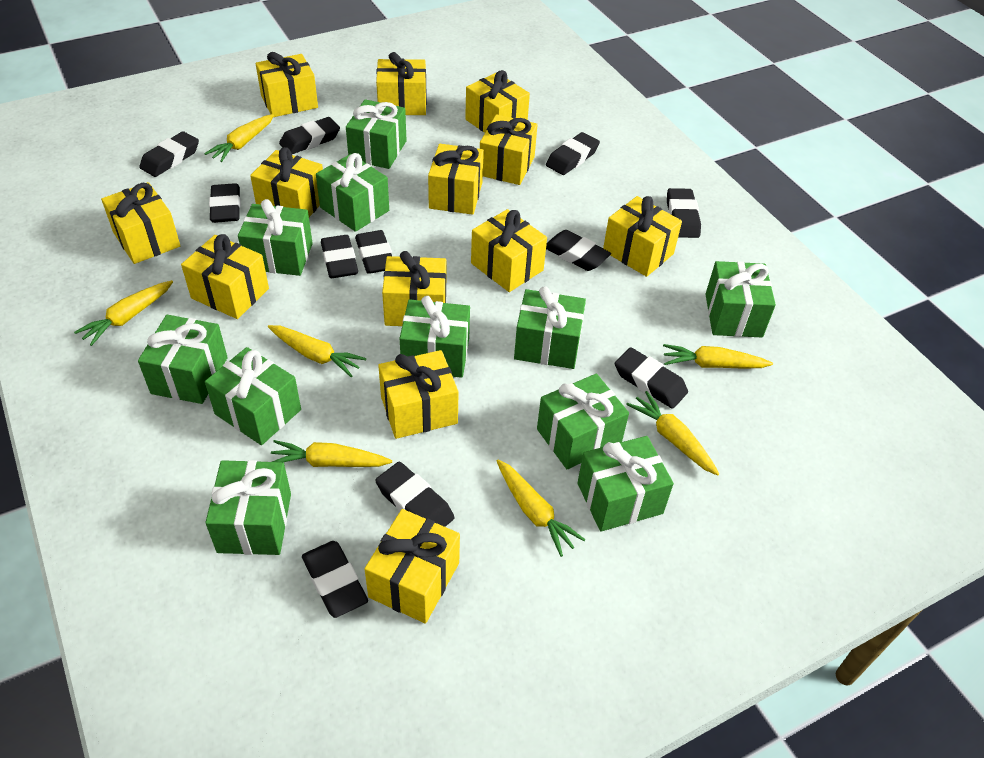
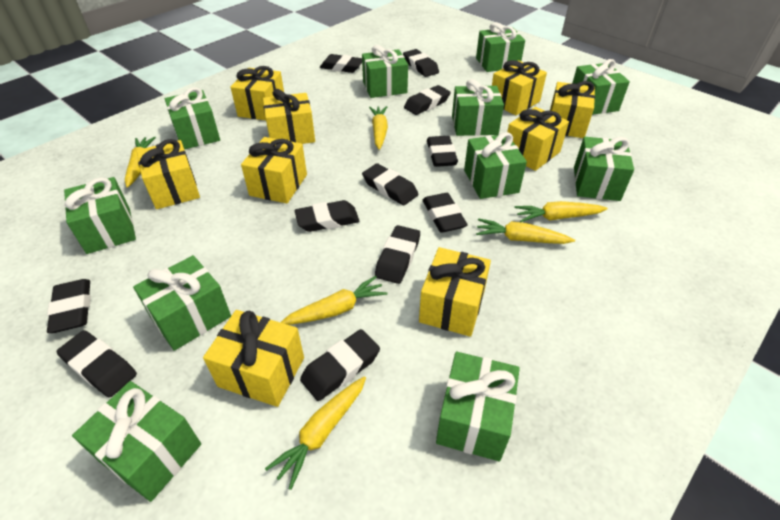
yellow carrot: 7 -> 6
yellow gift: 13 -> 9

